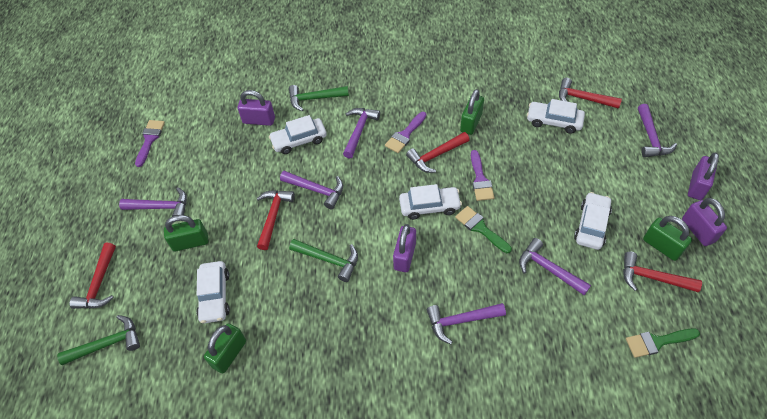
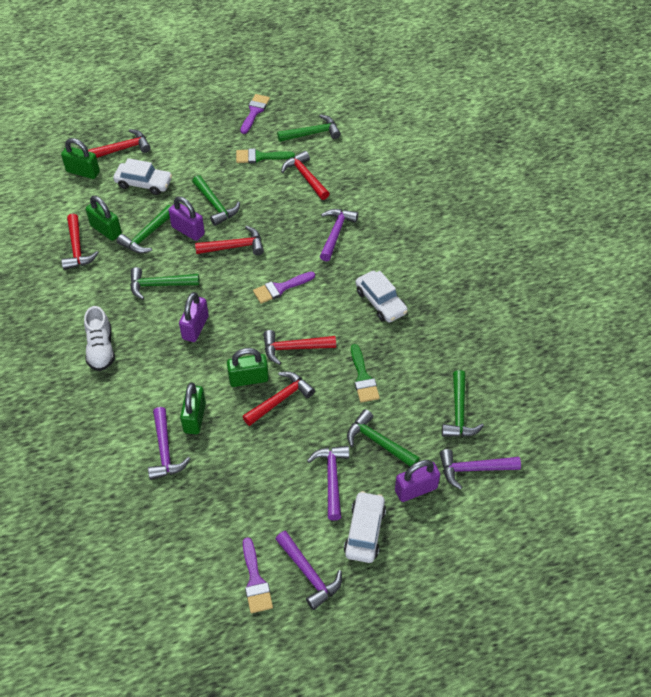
green hammer: 3 -> 6
purple hammer: 6 -> 5
purple padlock: 4 -> 3
red hammer: 5 -> 6
white car: 5 -> 3
white shoe: 0 -> 1

